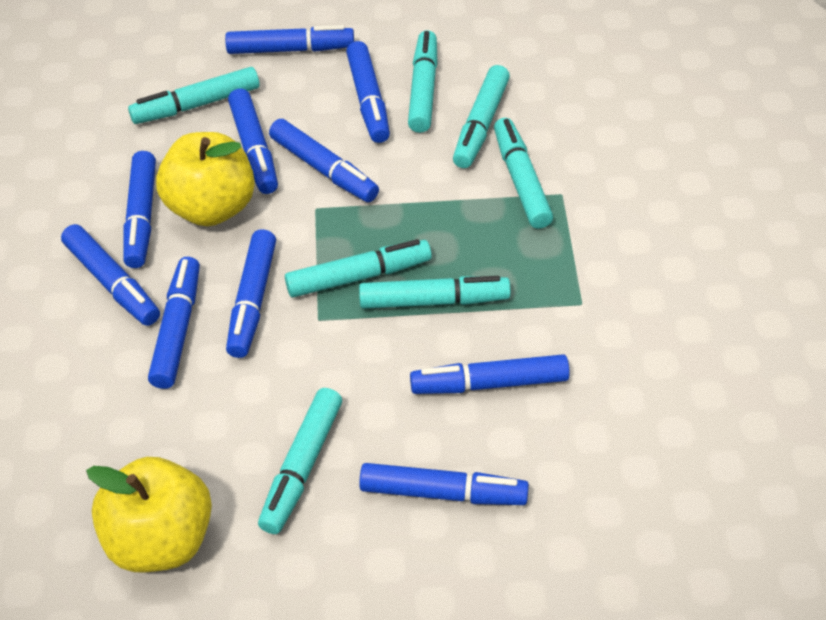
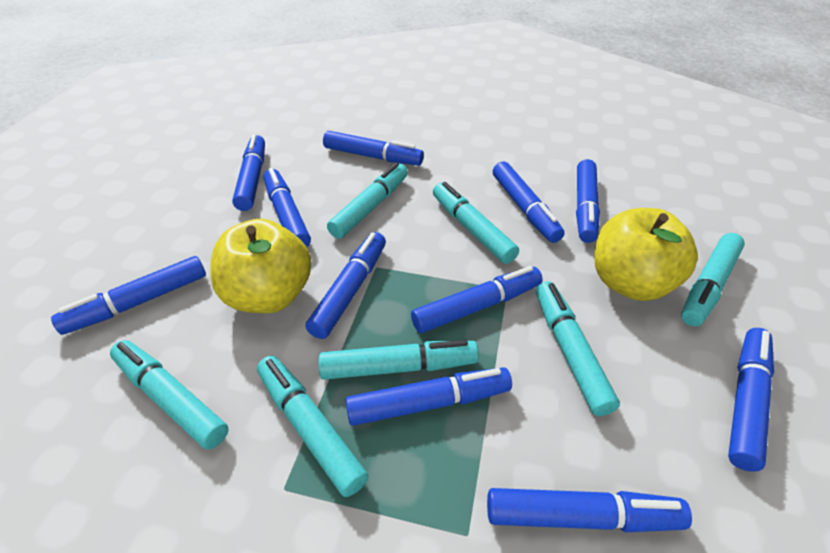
blue marker: 10 -> 11

